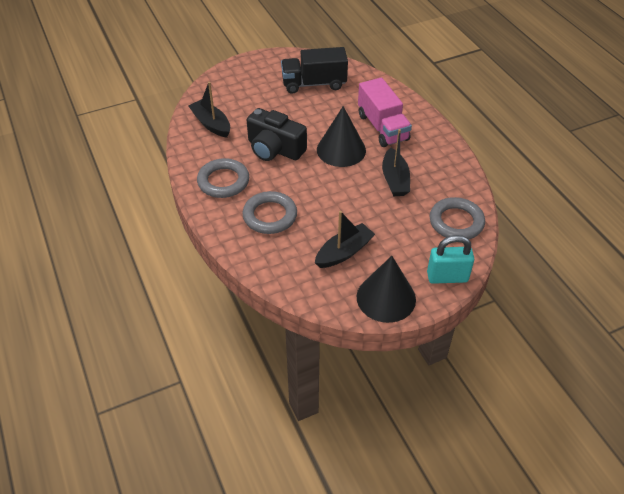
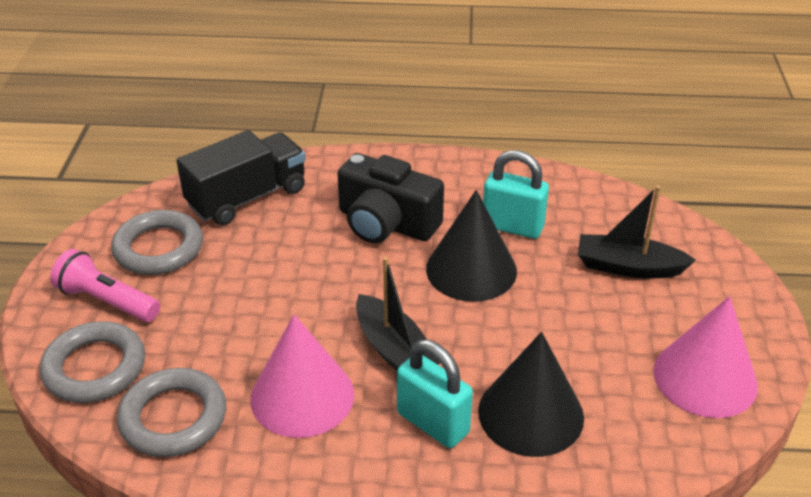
black boat: 3 -> 2
pink cone: 0 -> 2
pink flashlight: 0 -> 1
pink truck: 1 -> 0
turquoise padlock: 1 -> 2

